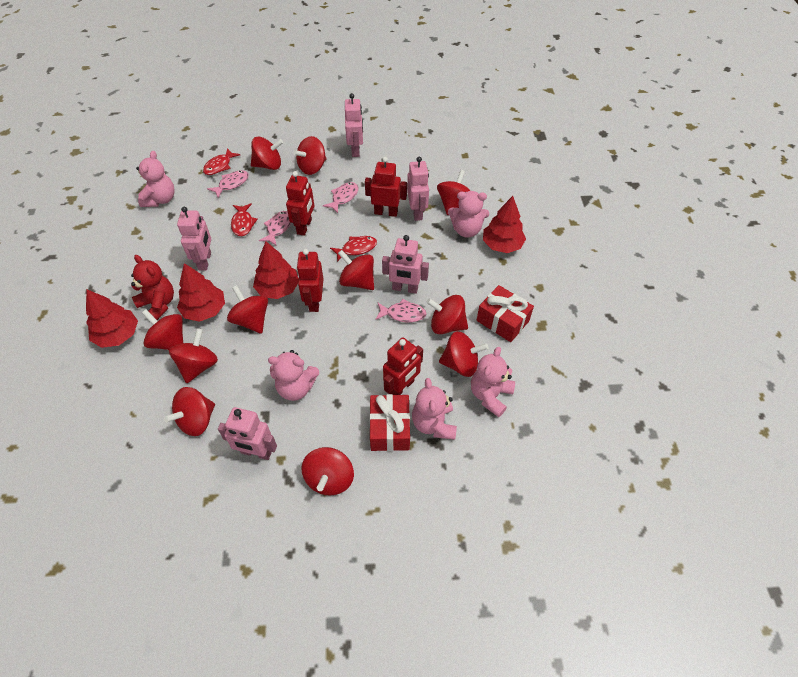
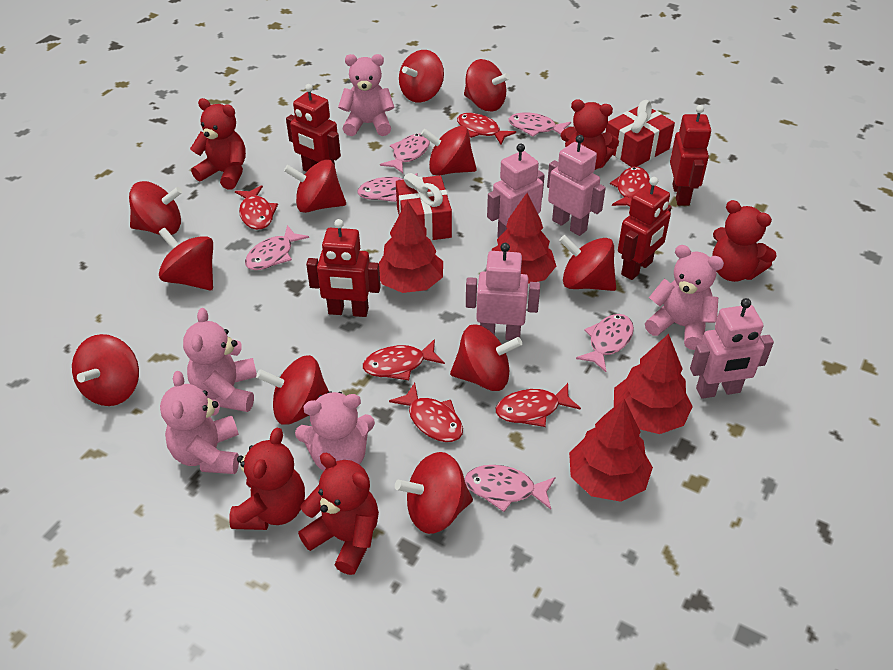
pink fish: 4 -> 6
pink robot: 5 -> 4
red fish: 3 -> 6
red teddy bear: 1 -> 5

